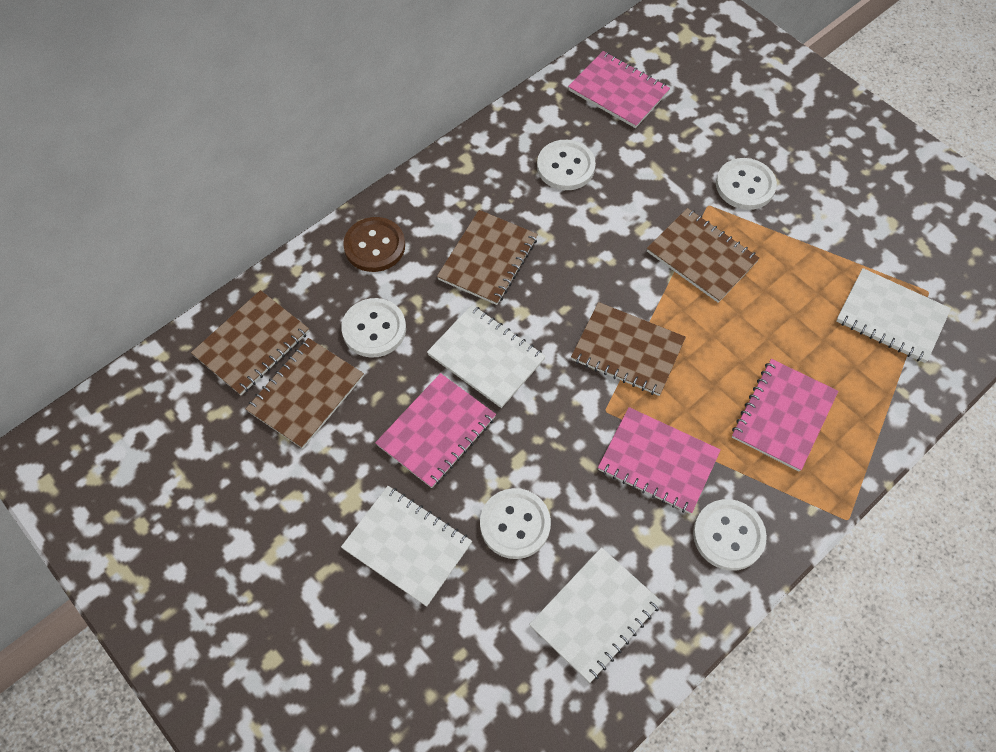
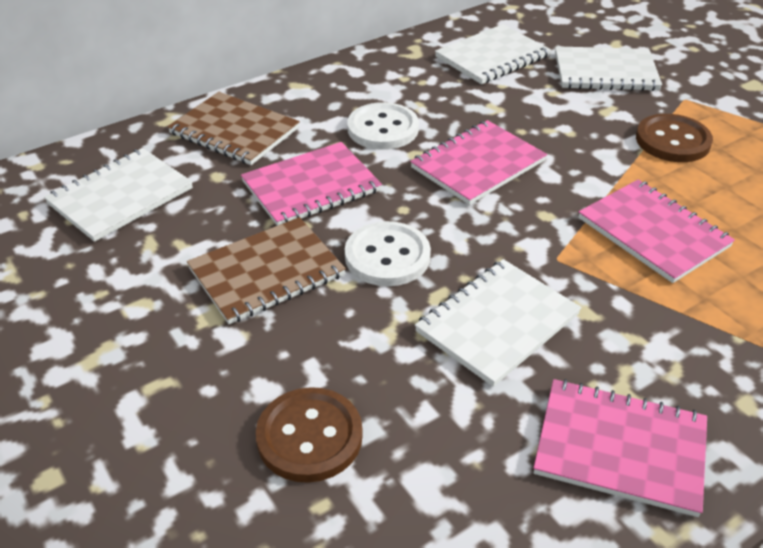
brown button: 1 -> 2
brown notebook: 5 -> 2
white button: 5 -> 2

